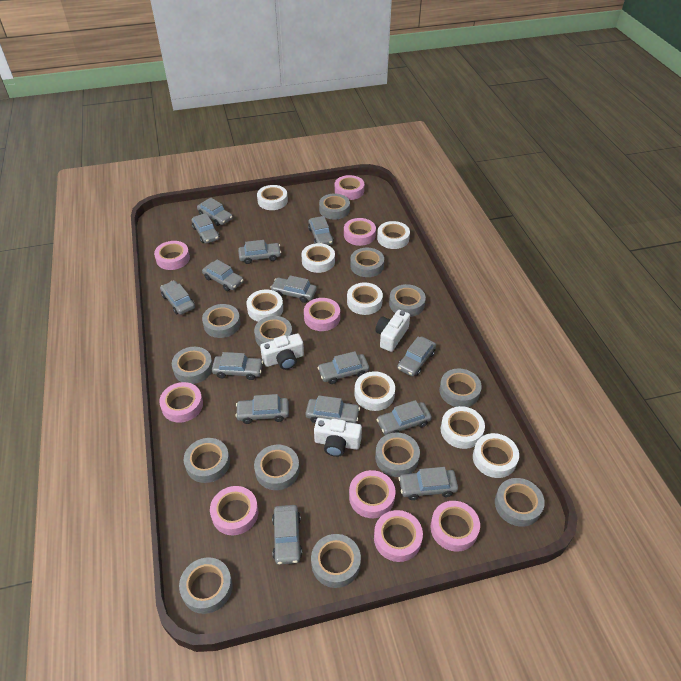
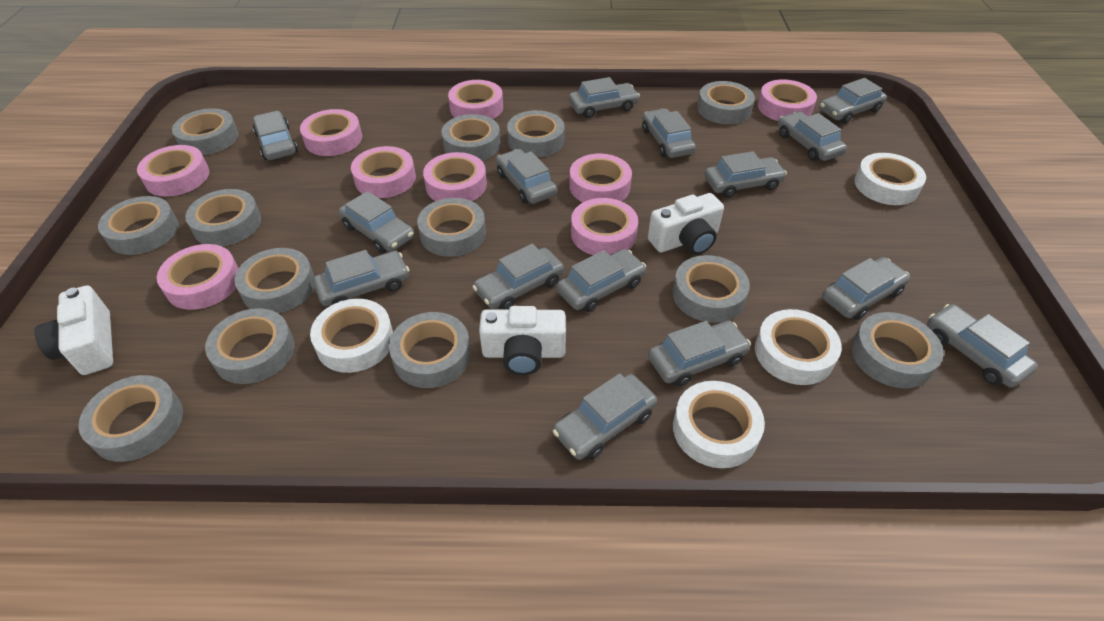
white tape: 8 -> 4

